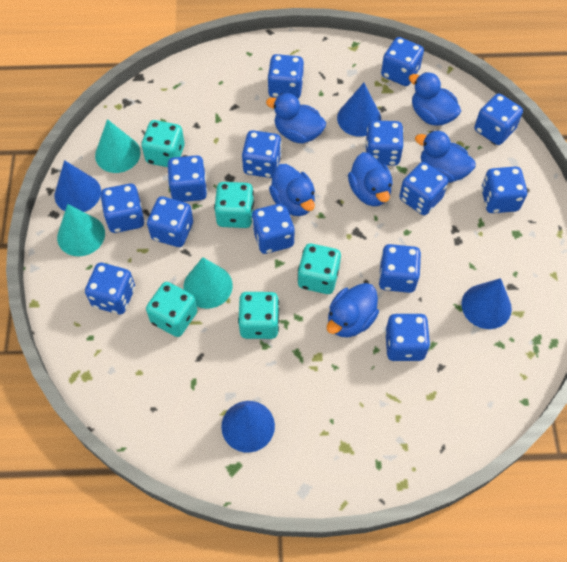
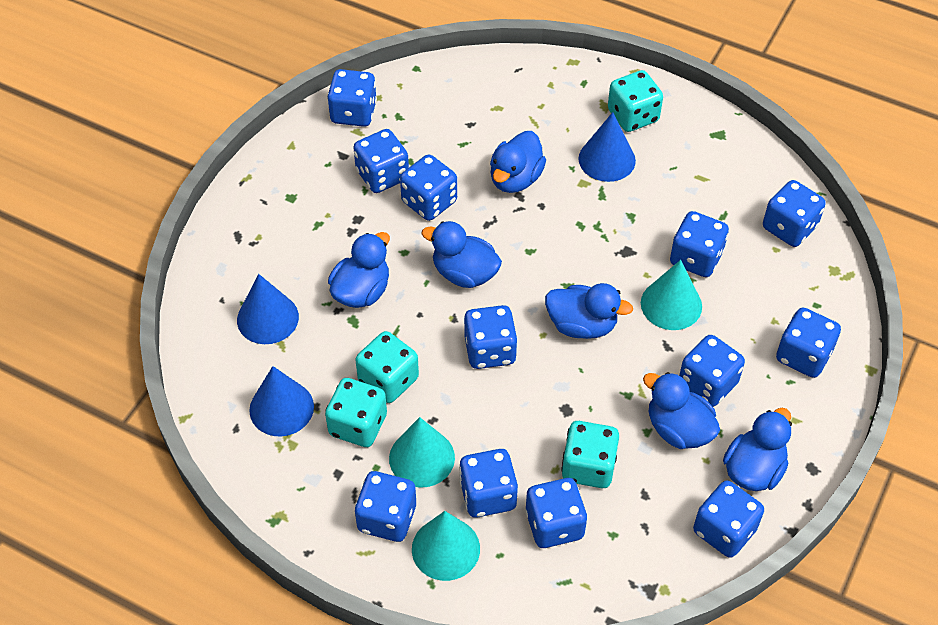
blue cone: 4 -> 3
blue dice: 14 -> 12
turquoise dice: 5 -> 4

